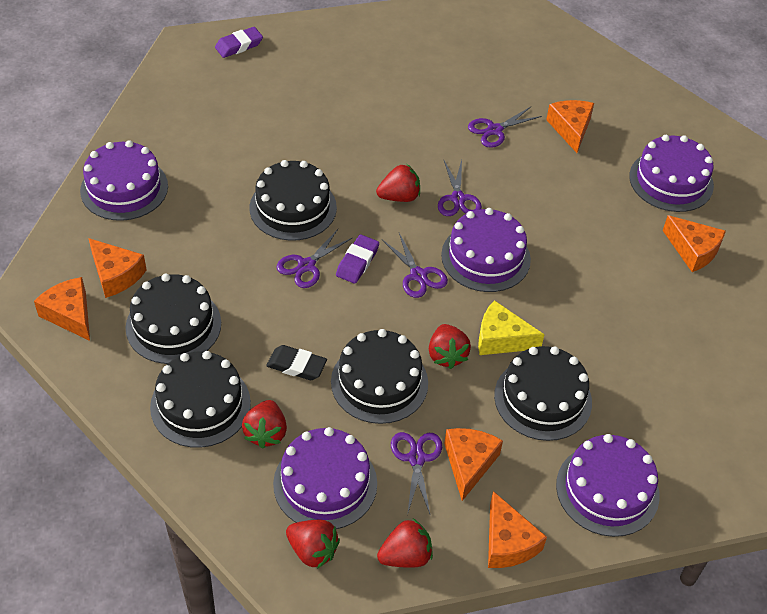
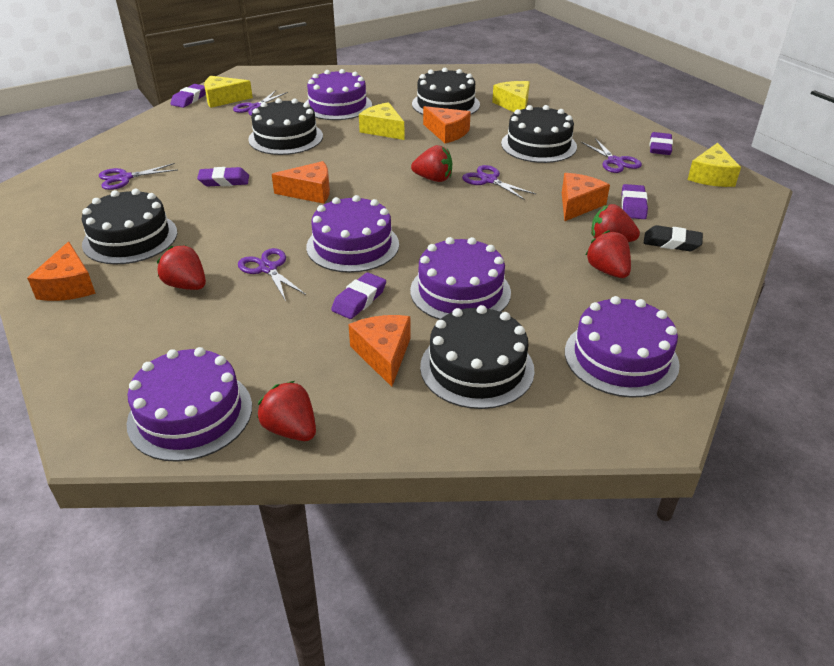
orange cheese: 6 -> 5
purple eraser: 2 -> 5
yellow cheese: 1 -> 4

